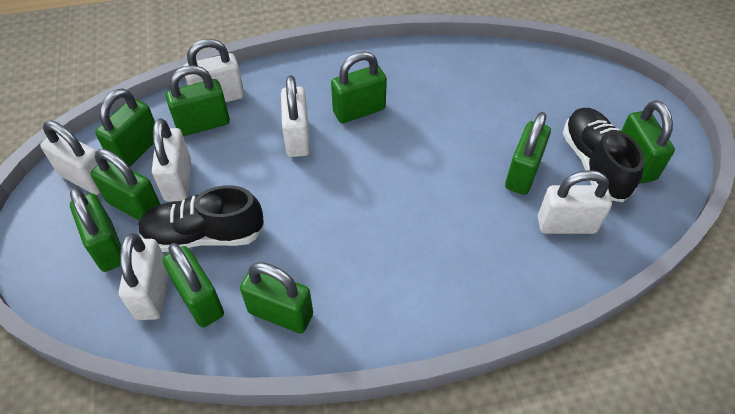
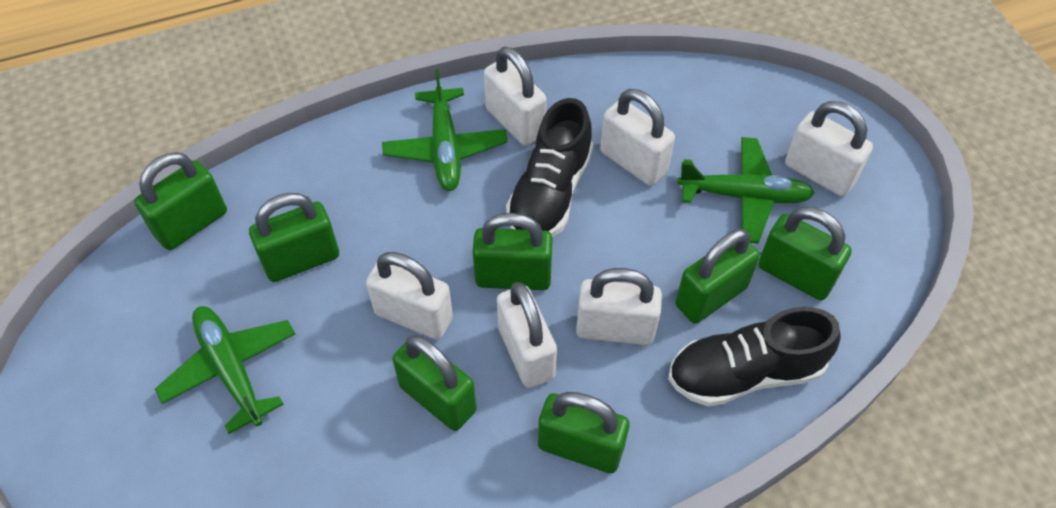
green padlock: 9 -> 7
green plane: 0 -> 3

